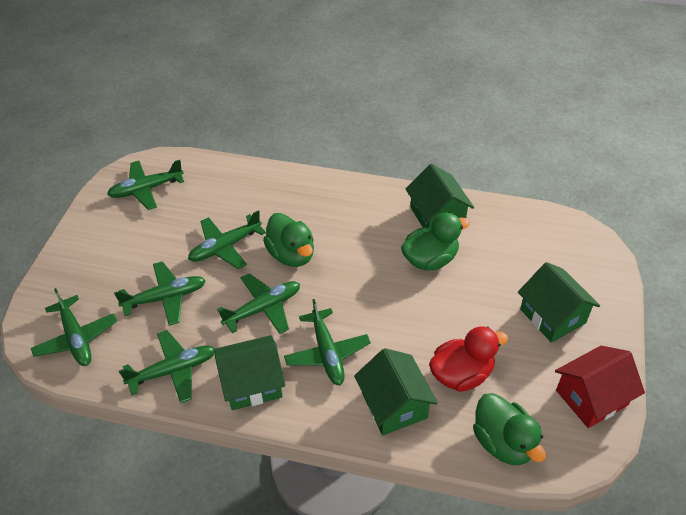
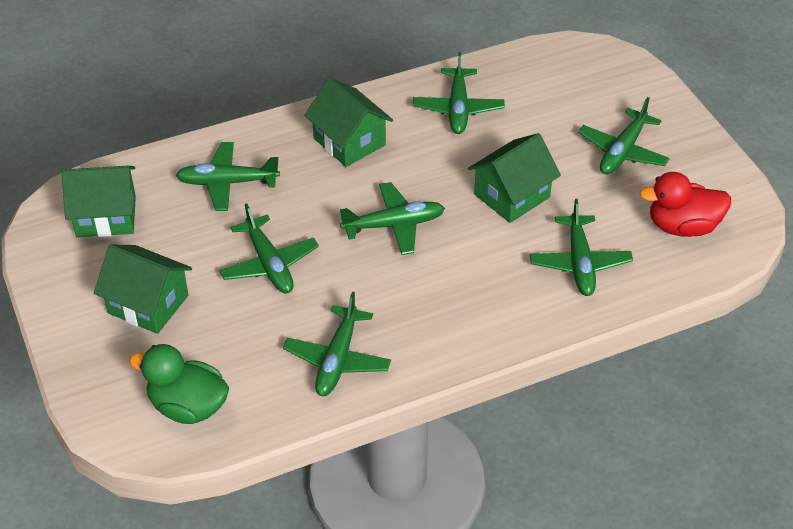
green duck: 3 -> 1
red house: 1 -> 0

